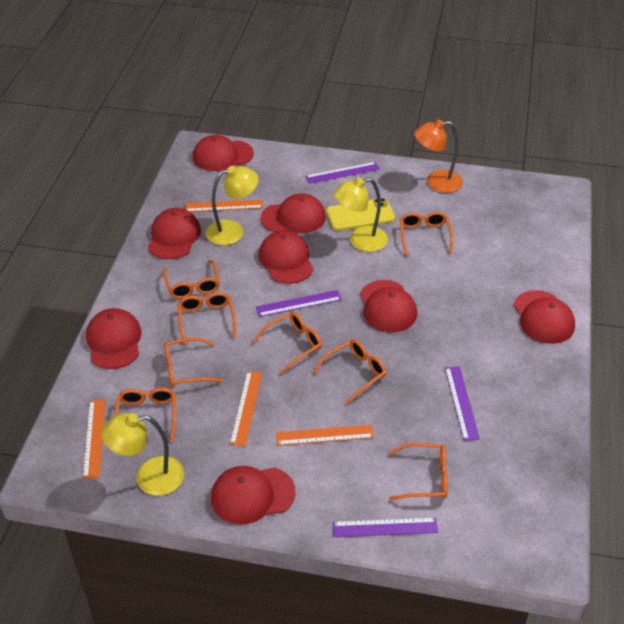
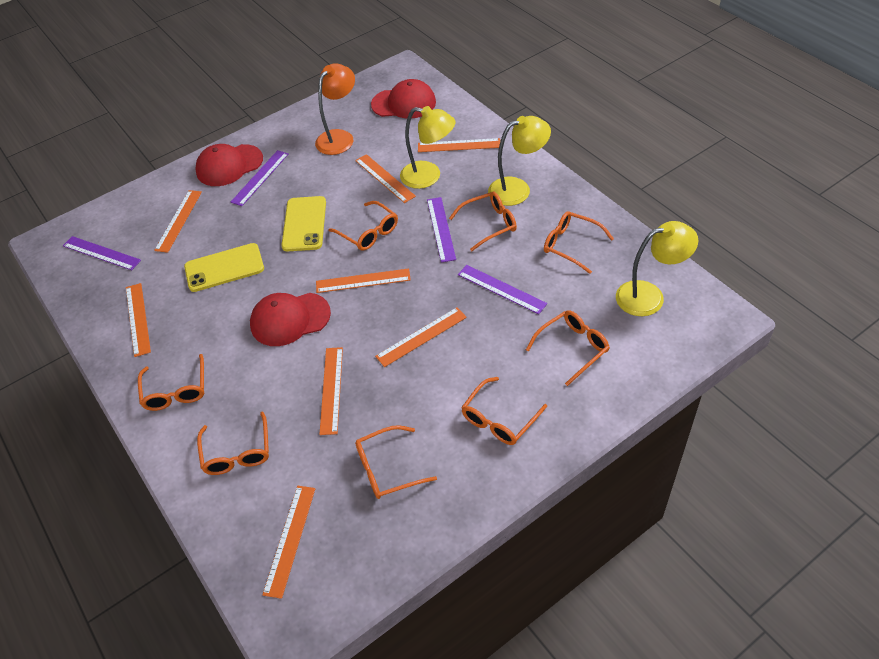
orange ruler: 4 -> 8
red cap: 8 -> 3
yellow phone: 1 -> 2

